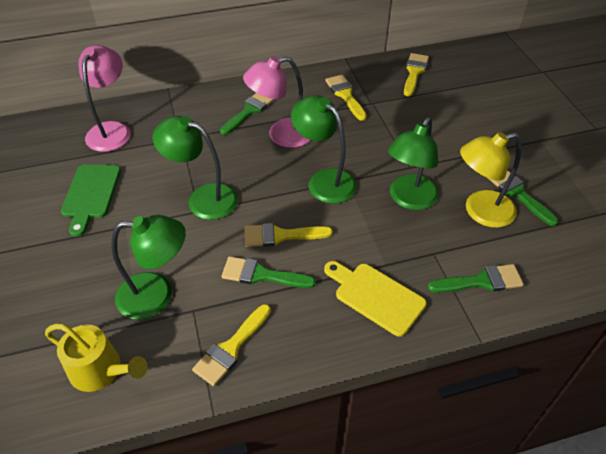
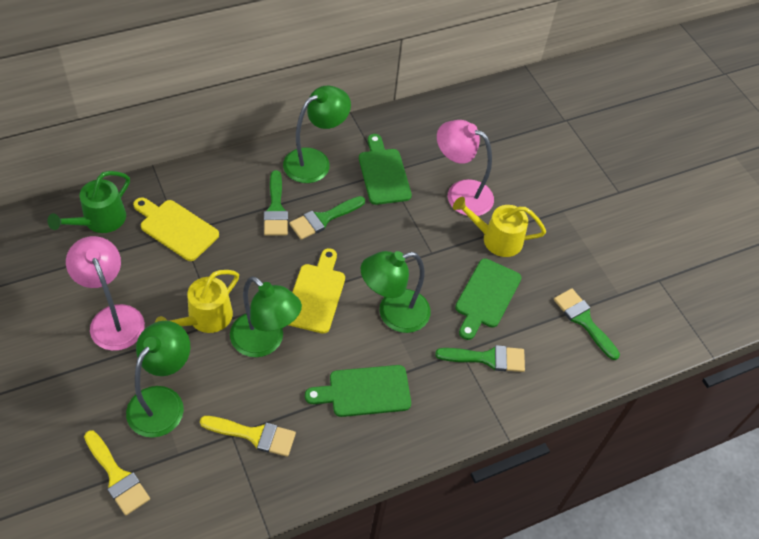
green cutting board: 1 -> 3
green watering can: 0 -> 1
yellow brush: 4 -> 2
yellow cutting board: 1 -> 2
yellow lamp: 1 -> 0
yellow watering can: 1 -> 2

